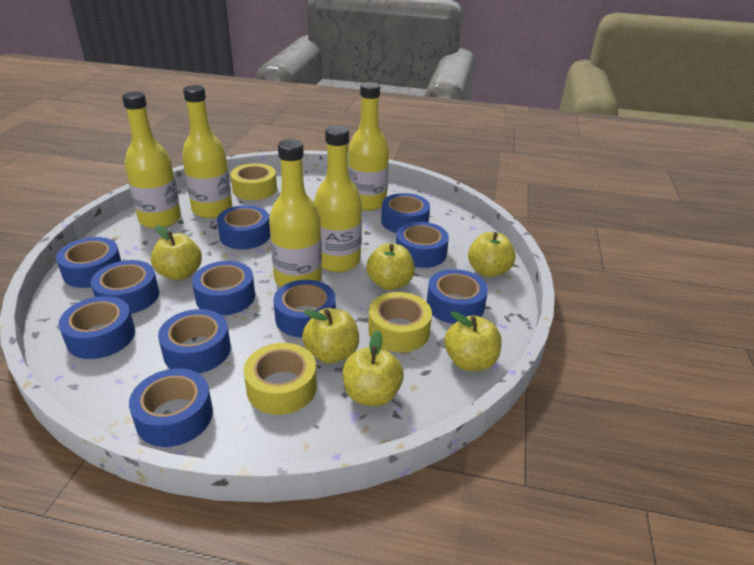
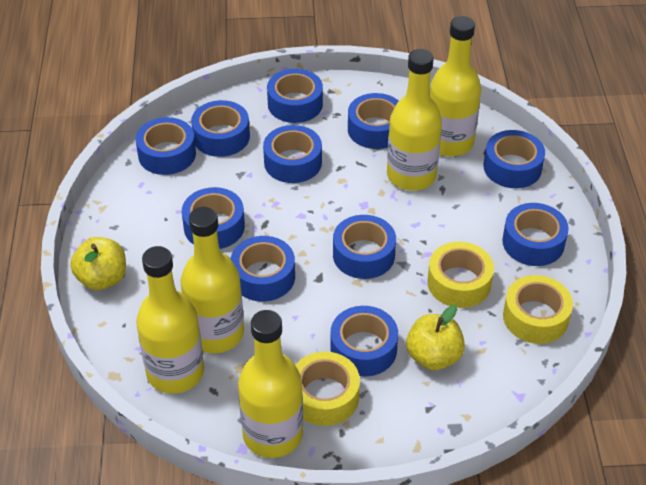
yellow apple: 6 -> 2

